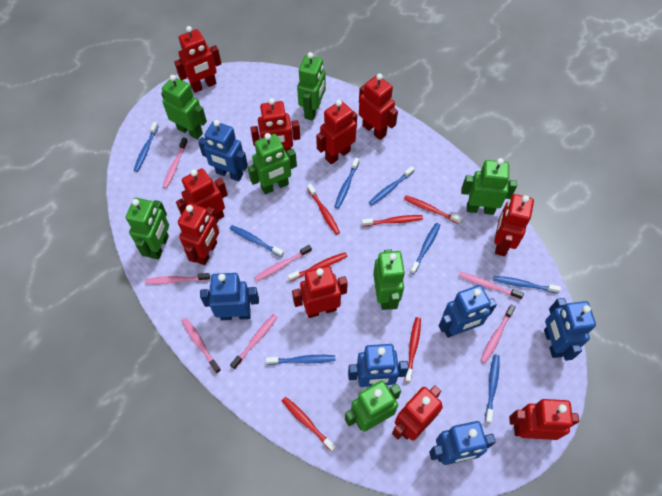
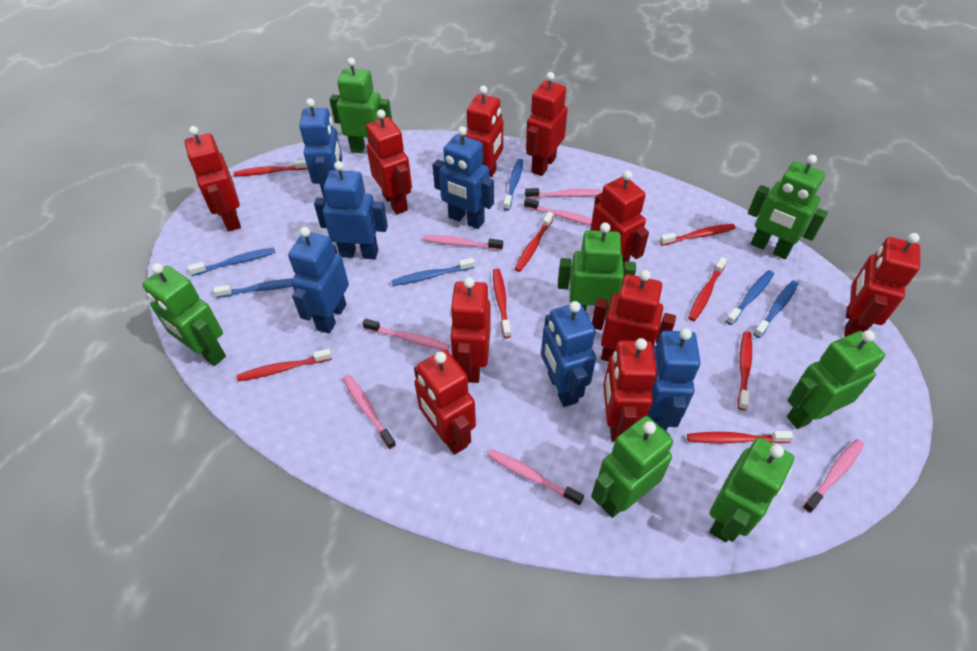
blue toothbrush: 8 -> 6
red toothbrush: 6 -> 8

